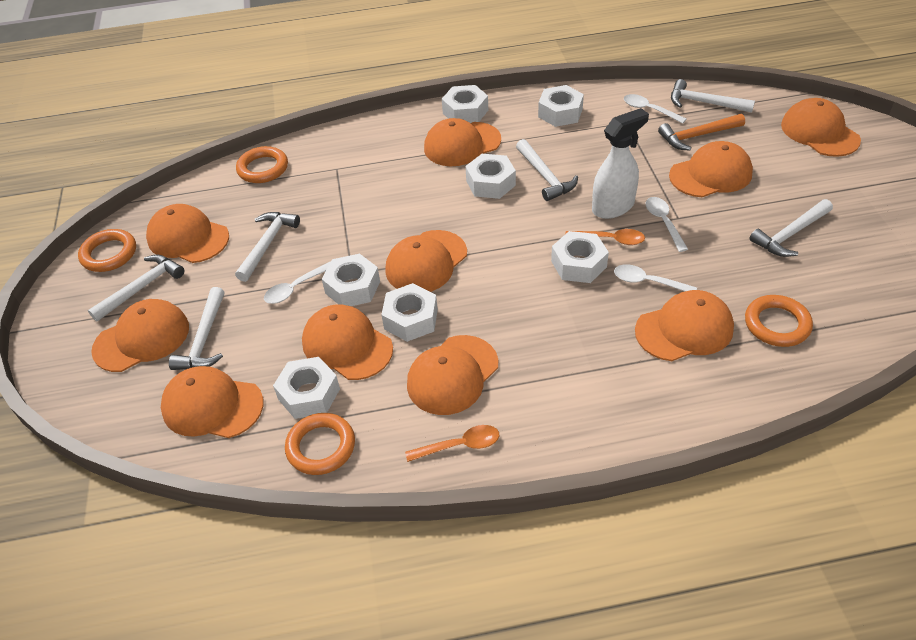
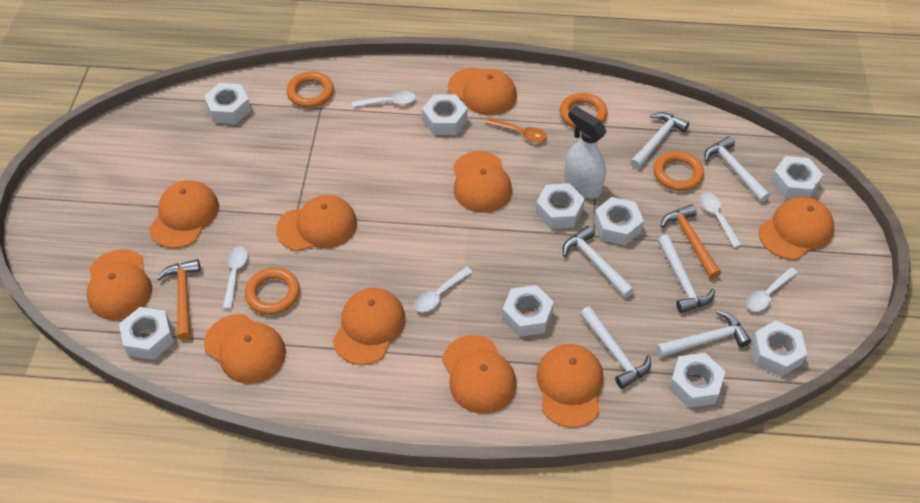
orange hammer: 1 -> 2
orange spoon: 2 -> 1
white nut: 7 -> 9
white spoon: 4 -> 5

